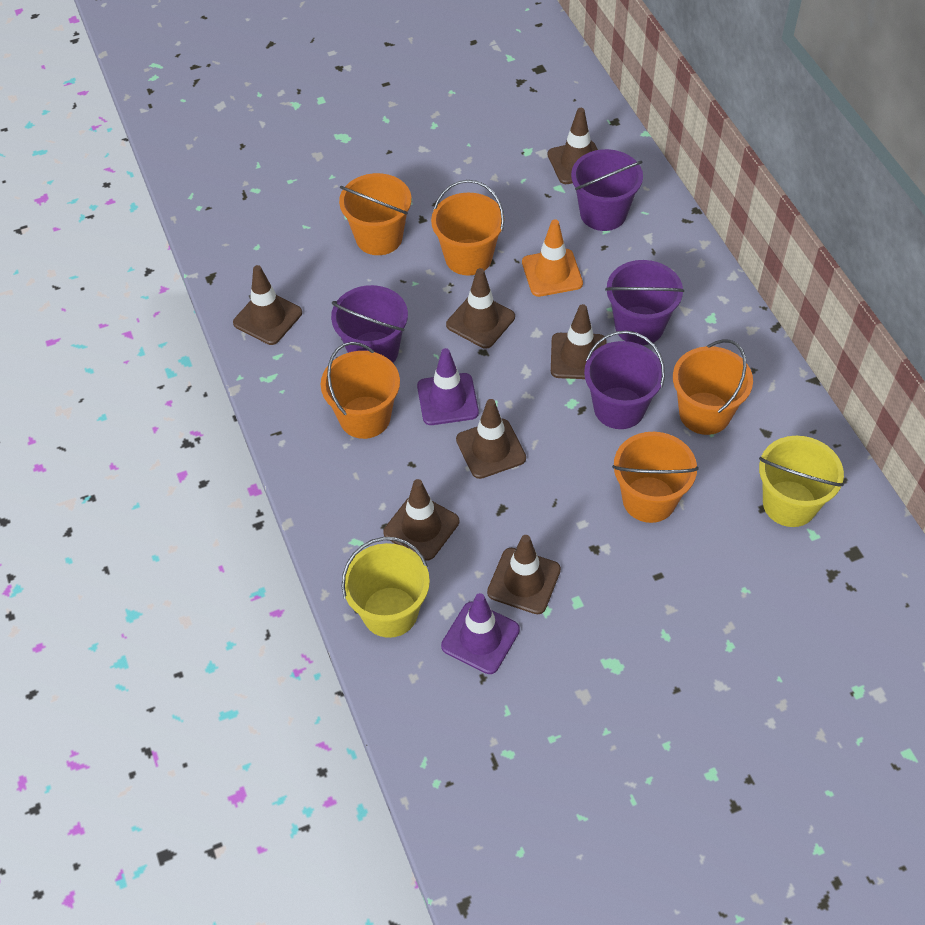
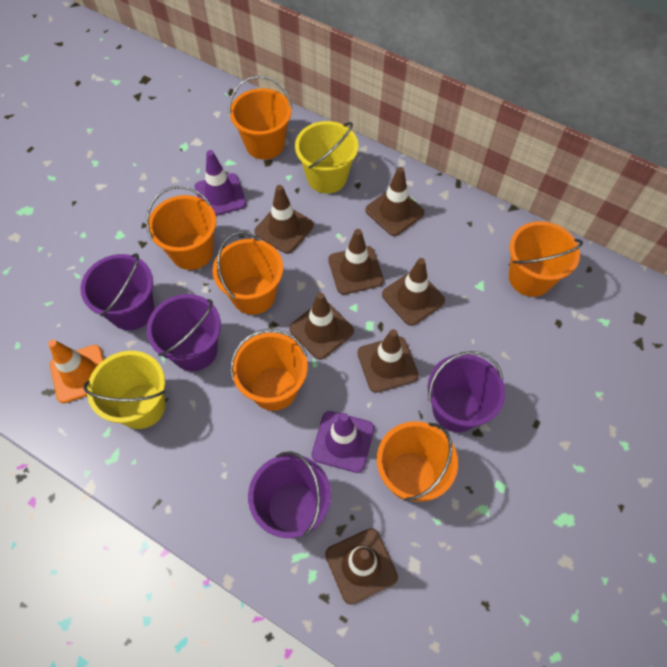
orange bucket: 5 -> 6

